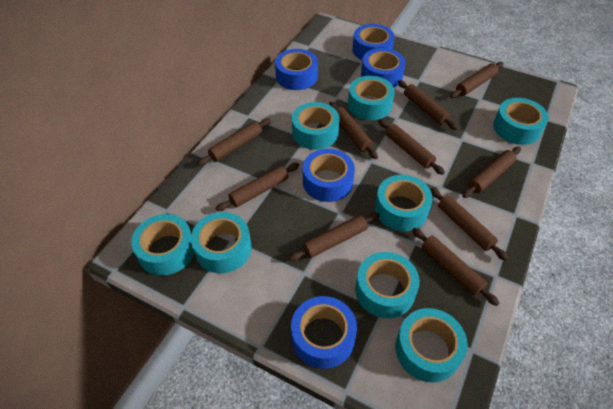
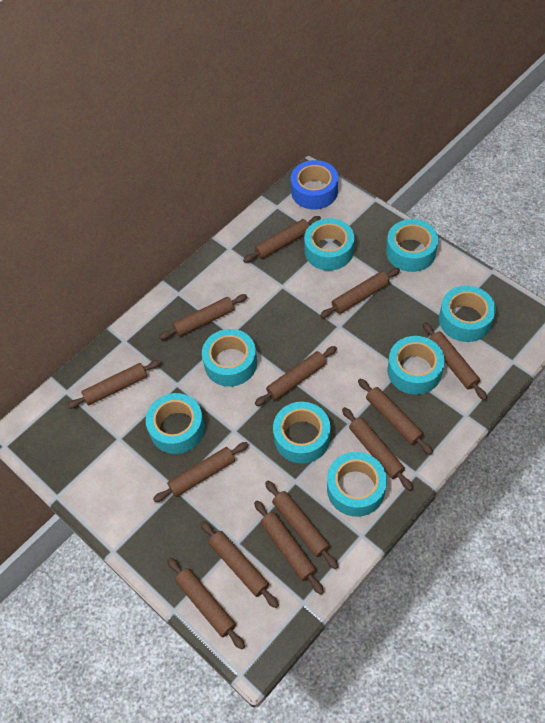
blue tape: 5 -> 1
brown rolling pin: 10 -> 13

